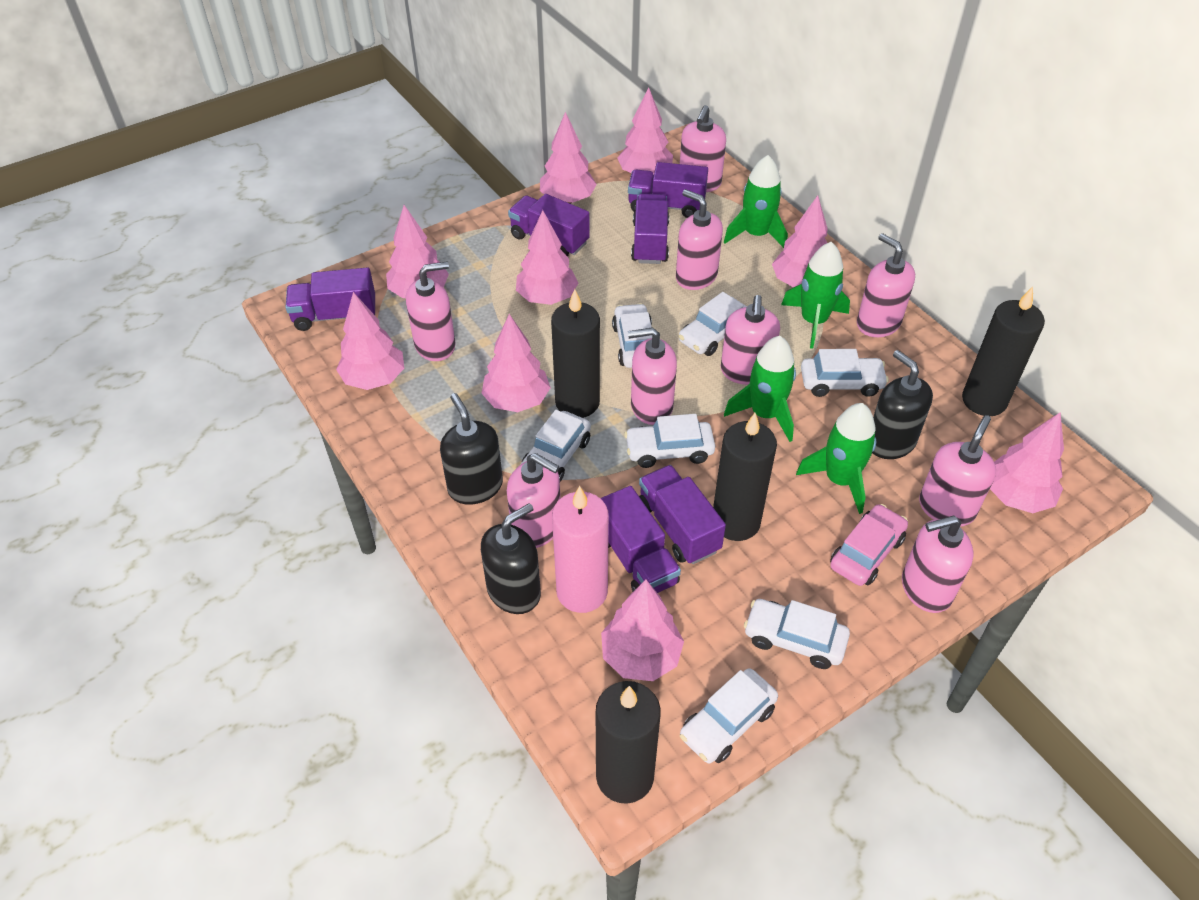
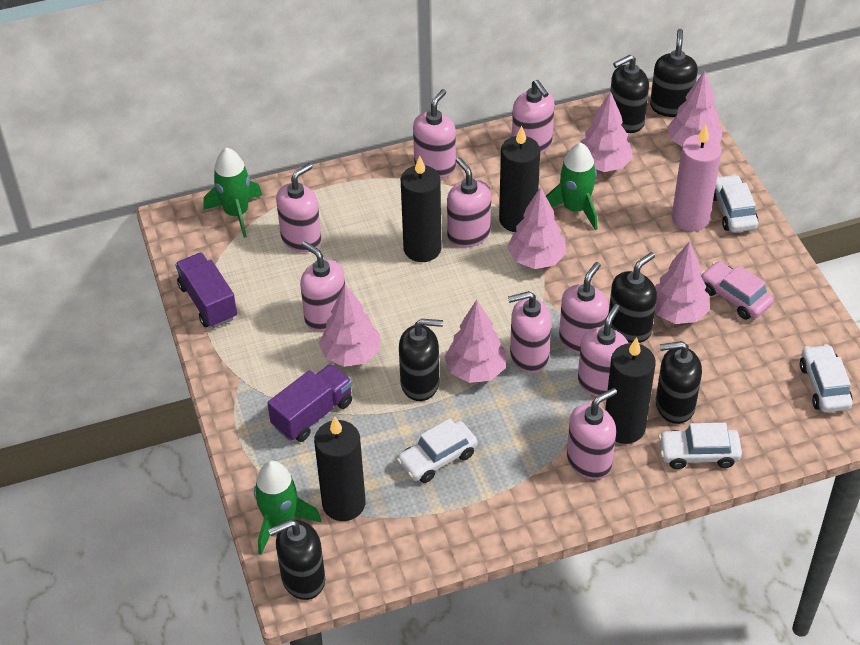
black soap dispenser: 3 -> 6
green rocket: 4 -> 3
pink tree: 9 -> 6
purple truck: 6 -> 2
white car: 7 -> 4

